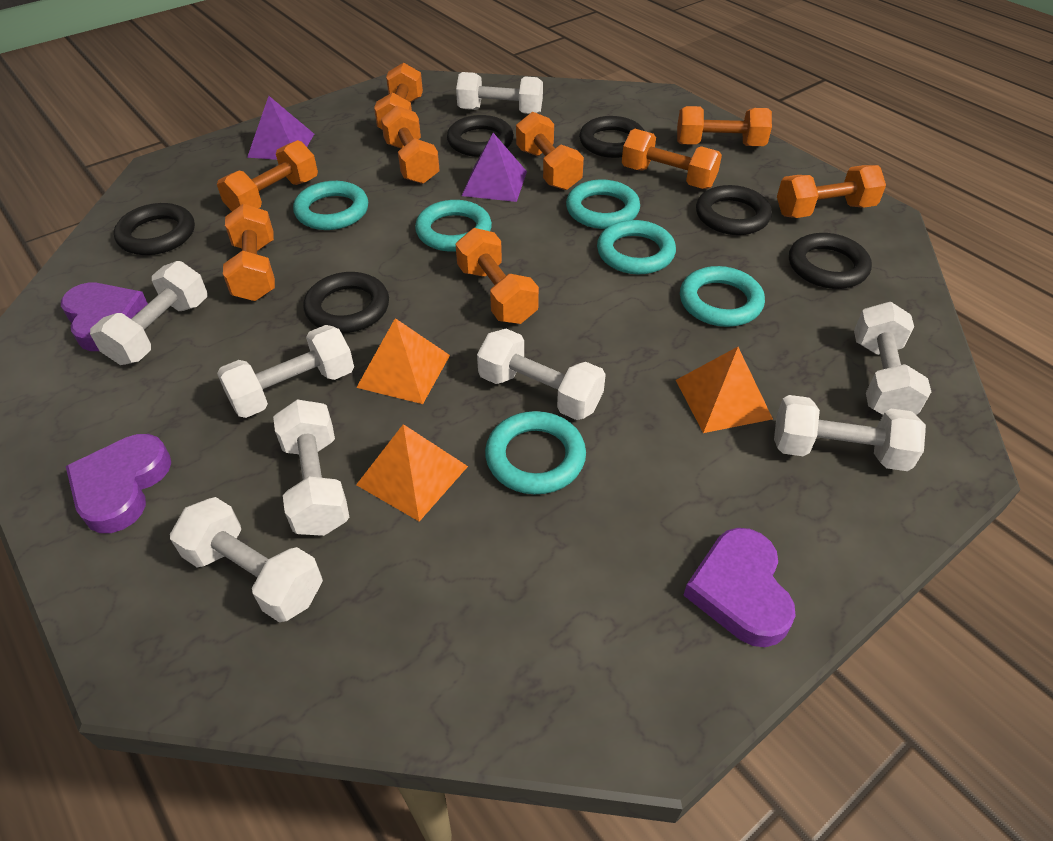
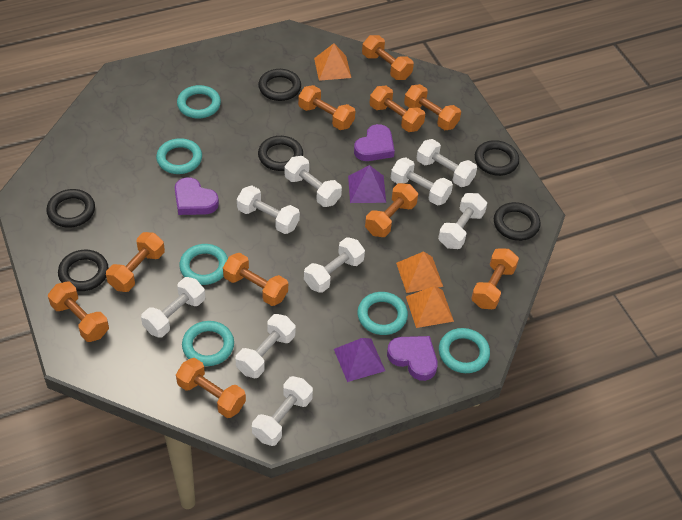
orange dumbbell: 9 -> 10
white dumbbell: 8 -> 9

